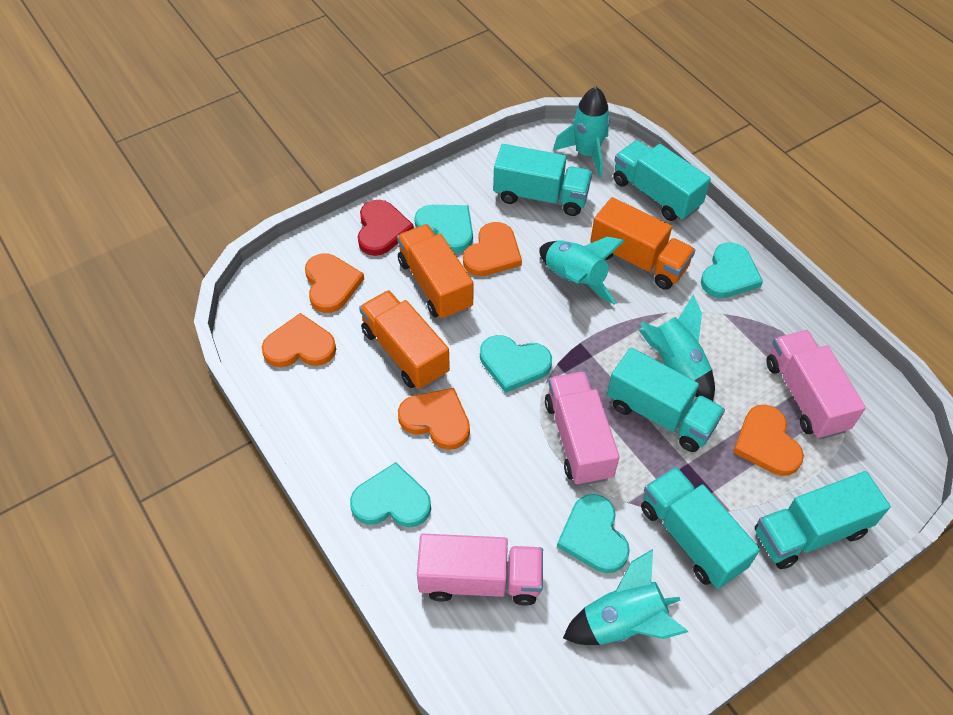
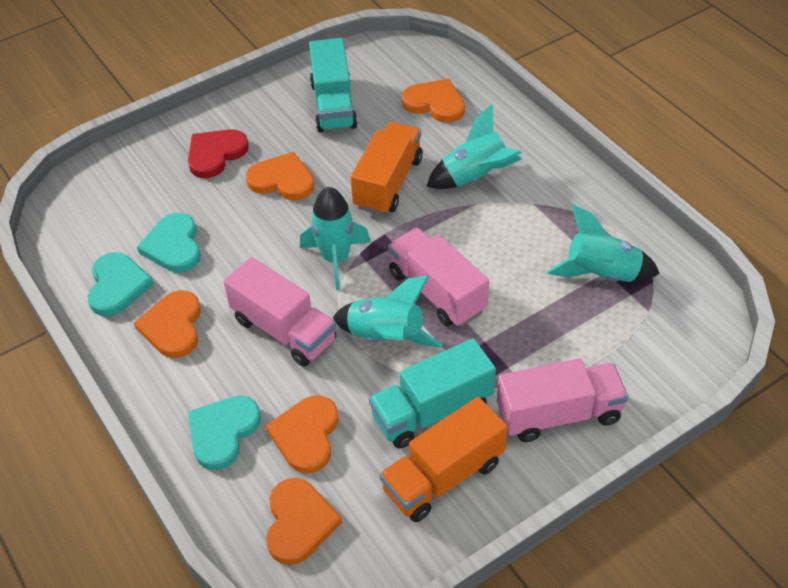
orange truck: 3 -> 2
turquoise heart: 5 -> 3
turquoise truck: 5 -> 2

